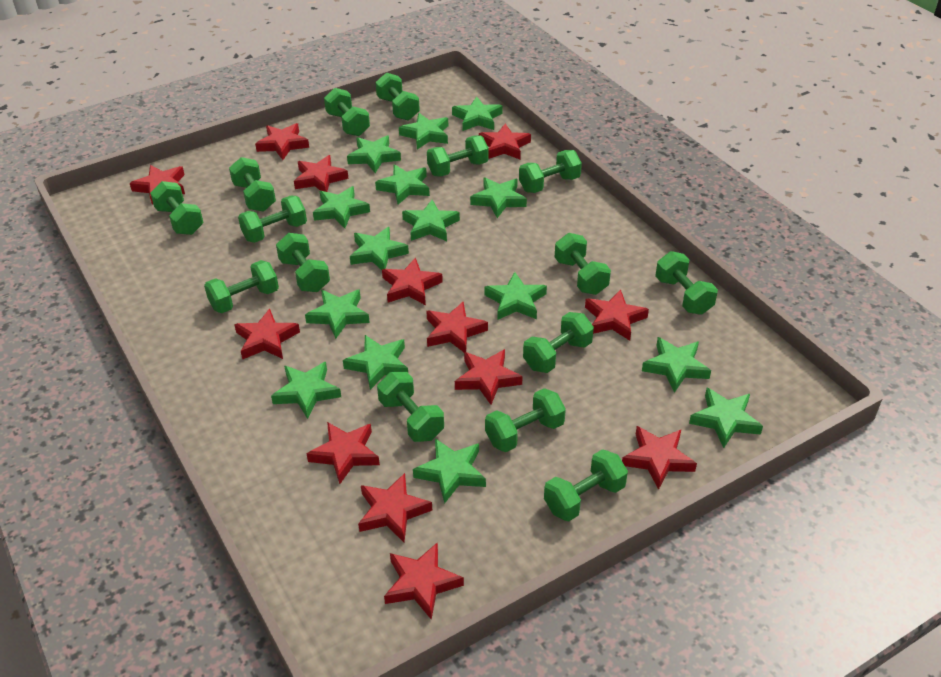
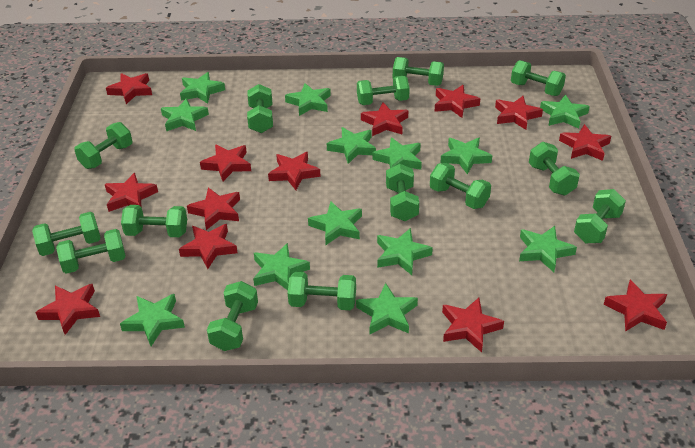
green dumbbell: 15 -> 14
green star: 15 -> 13

